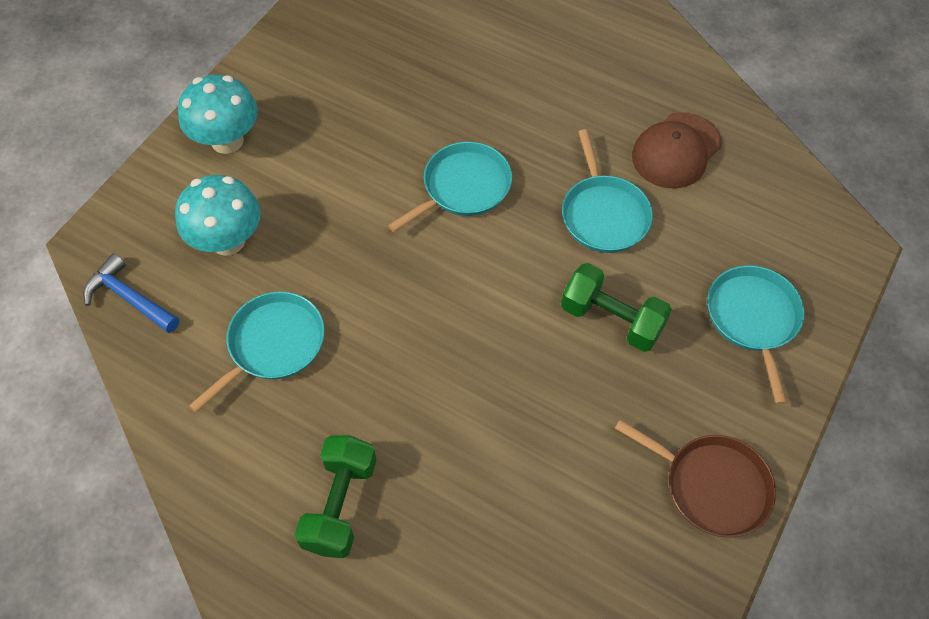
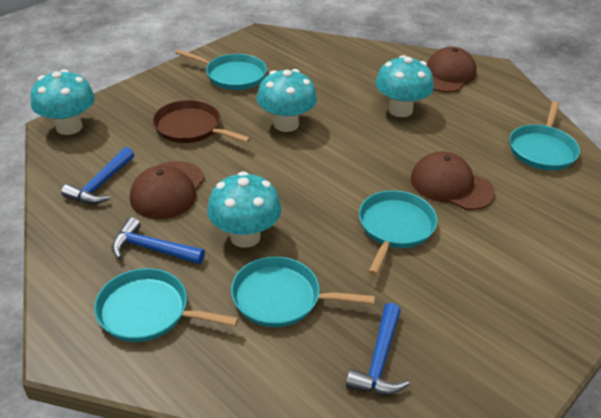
blue hammer: 1 -> 3
brown cap: 1 -> 3
green dumbbell: 2 -> 0
turquoise mushroom: 2 -> 4
turquoise pan: 4 -> 5

